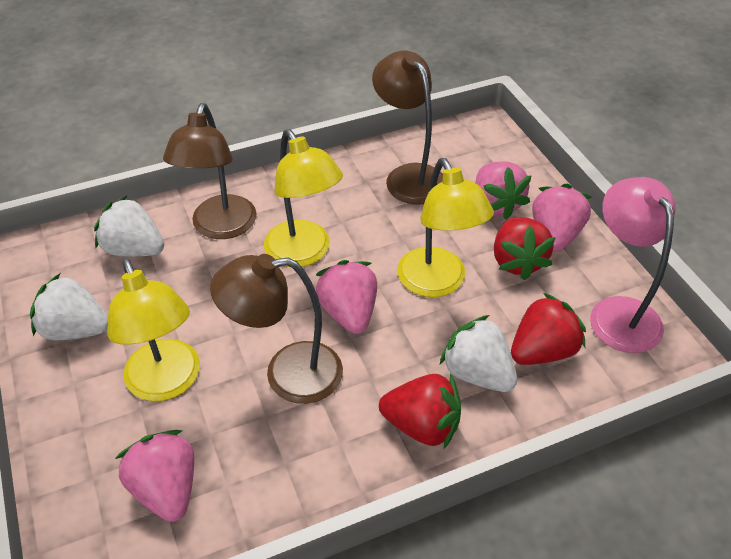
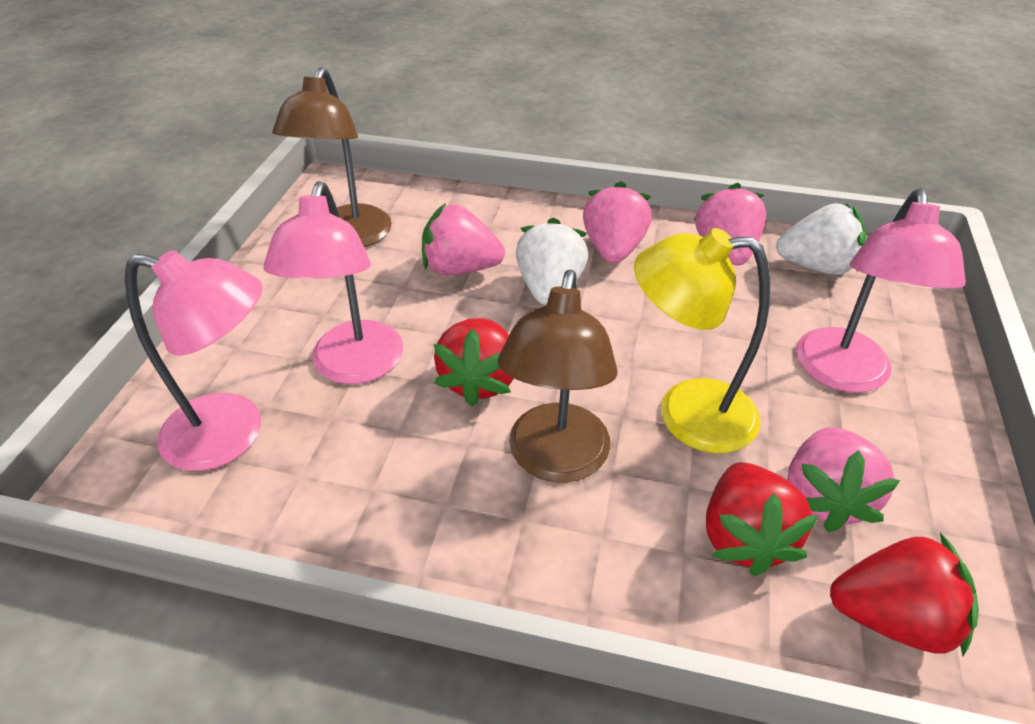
brown lamp: 3 -> 2
pink lamp: 1 -> 3
white strawberry: 3 -> 2
yellow lamp: 3 -> 1

